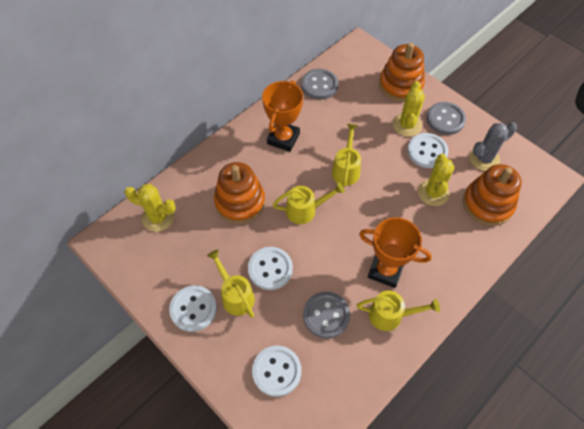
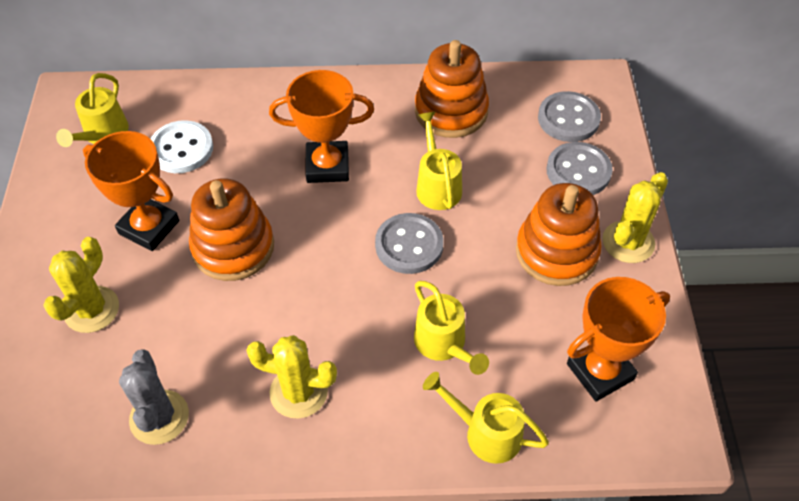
orange trophy: 2 -> 3
white button: 4 -> 1

